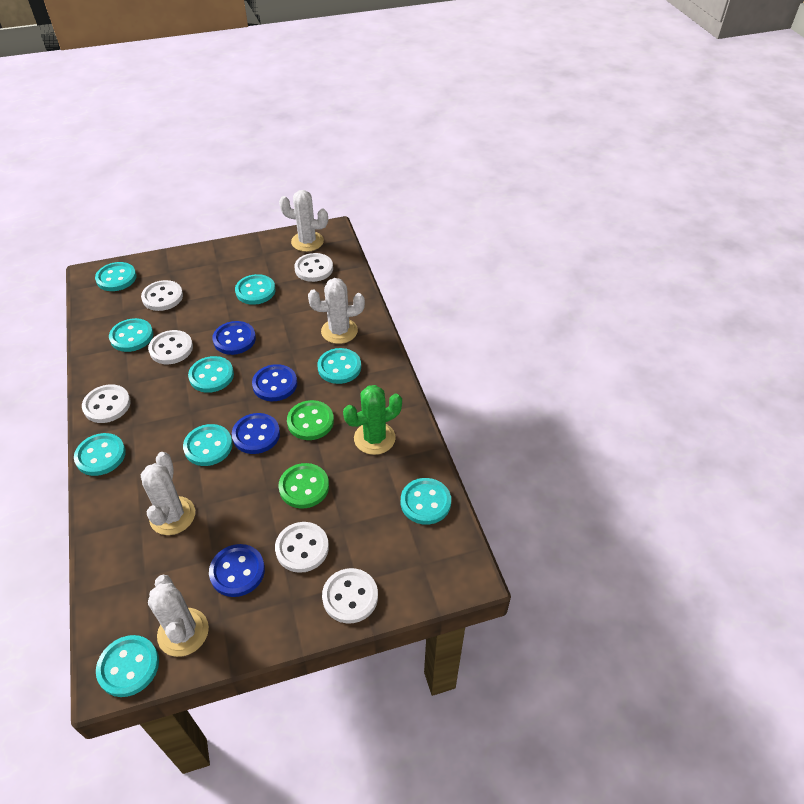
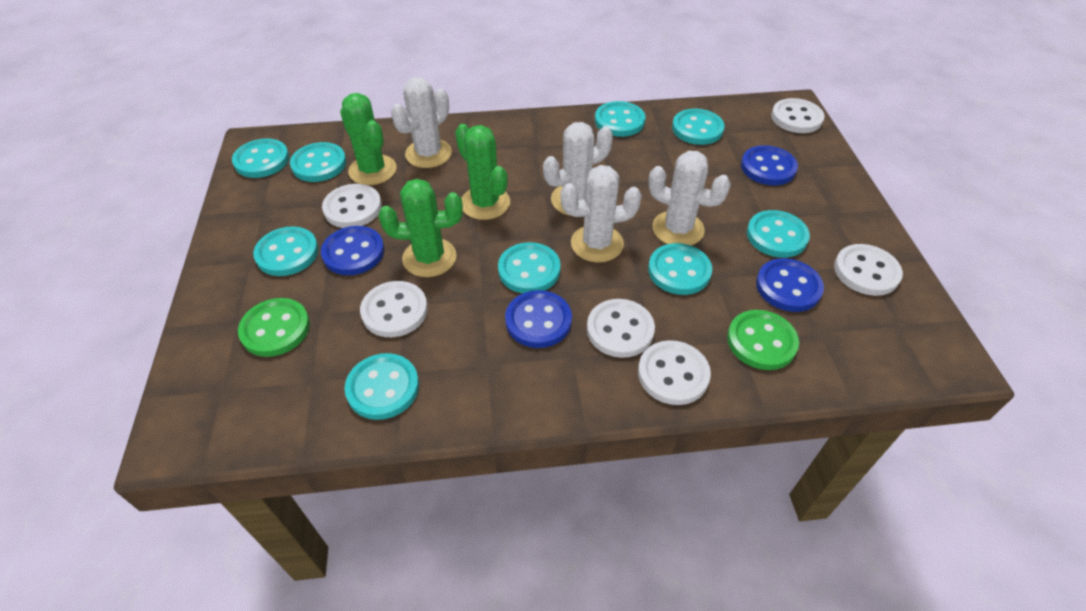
green cactus: 1 -> 3

